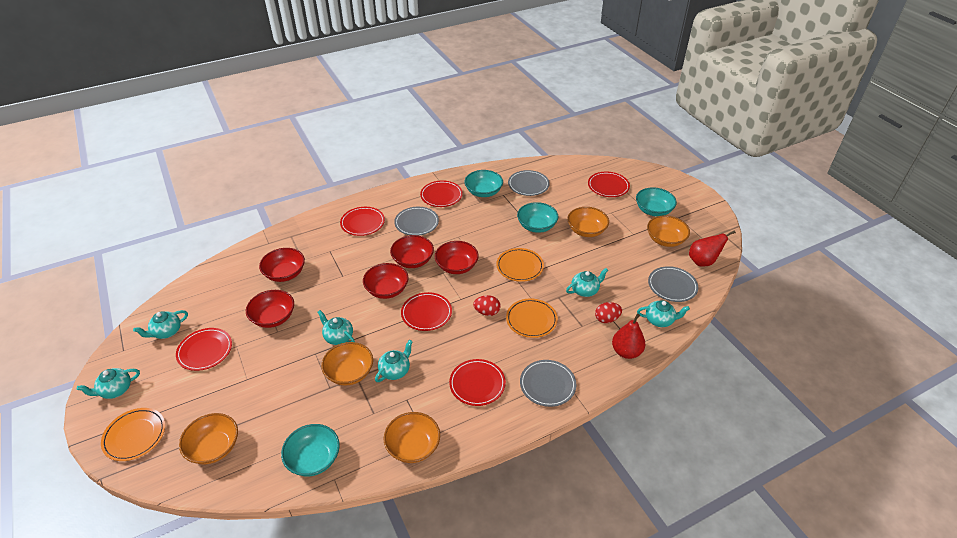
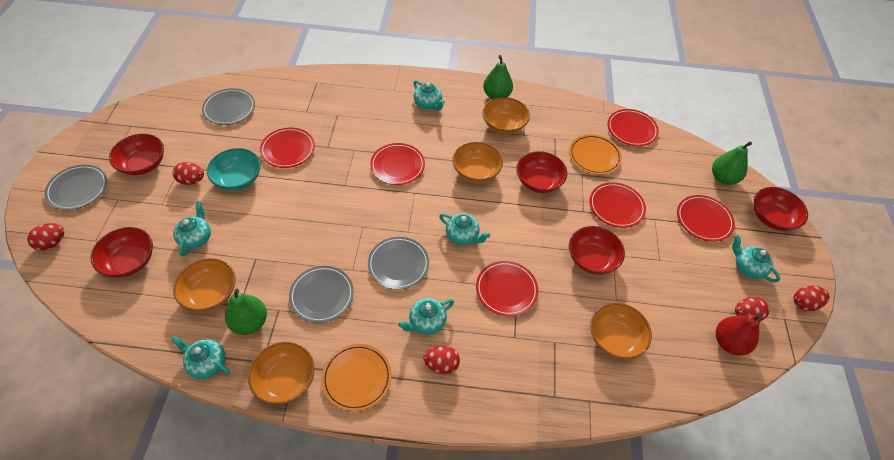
green pear: 0 -> 3
orange plate: 3 -> 2
red egg: 2 -> 5
red pear: 2 -> 1
turquoise bowl: 4 -> 1

